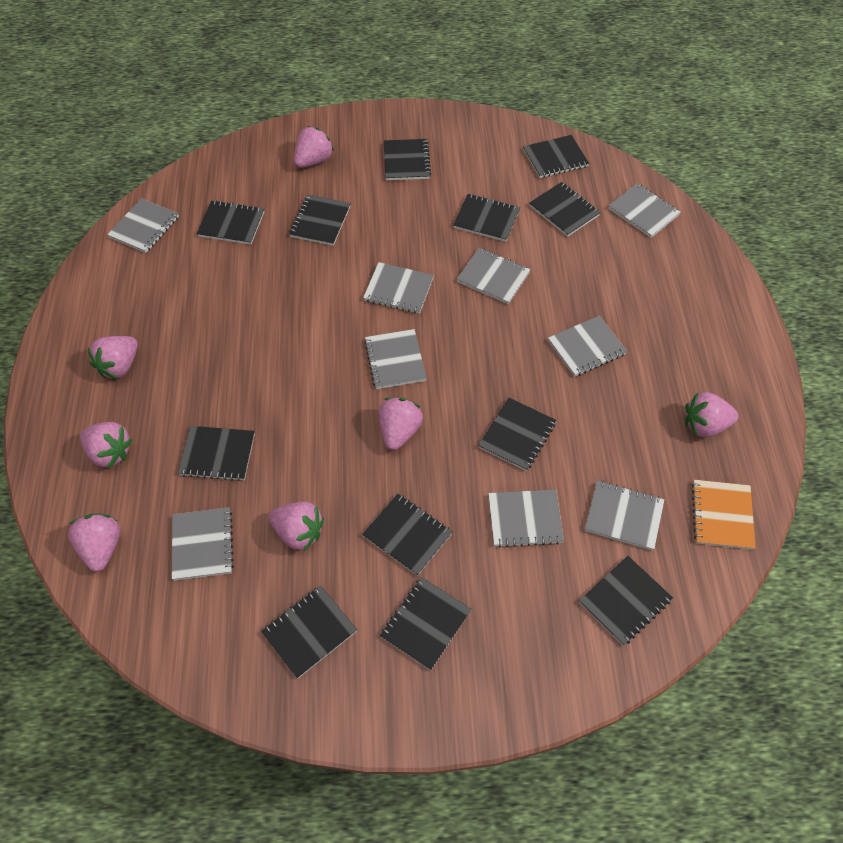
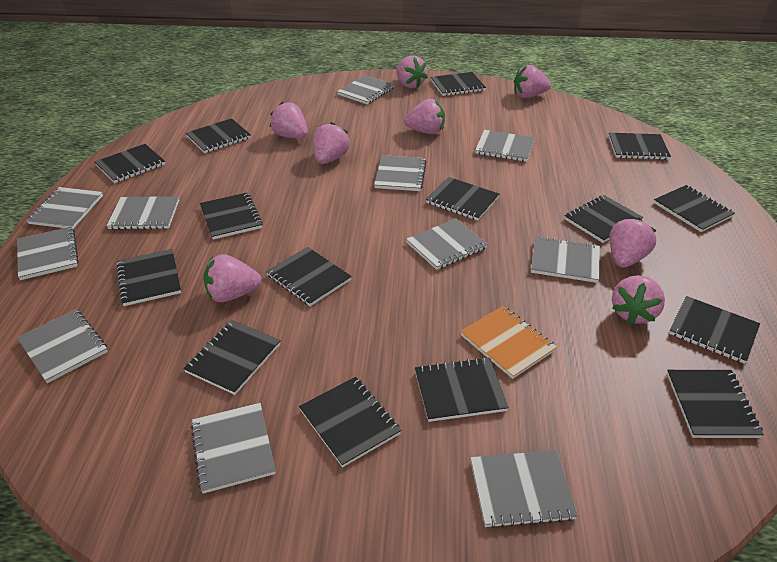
black notebook: 12 -> 15
grey notebook: 9 -> 11
pink strawberry: 7 -> 8

